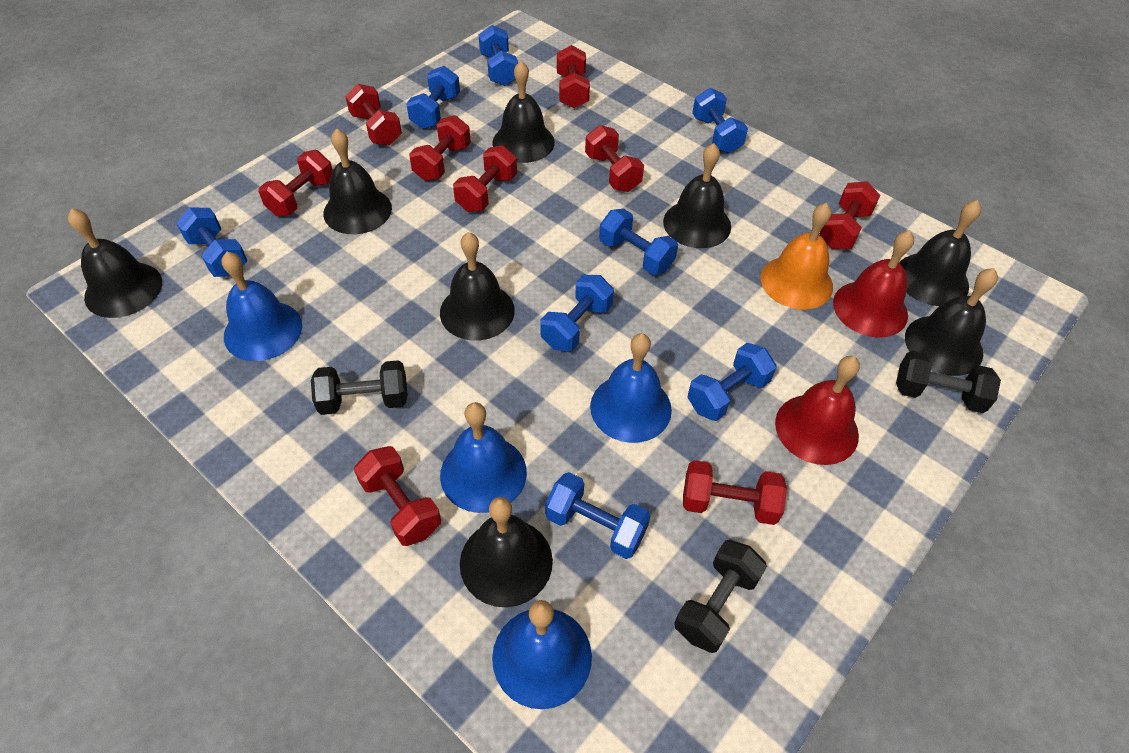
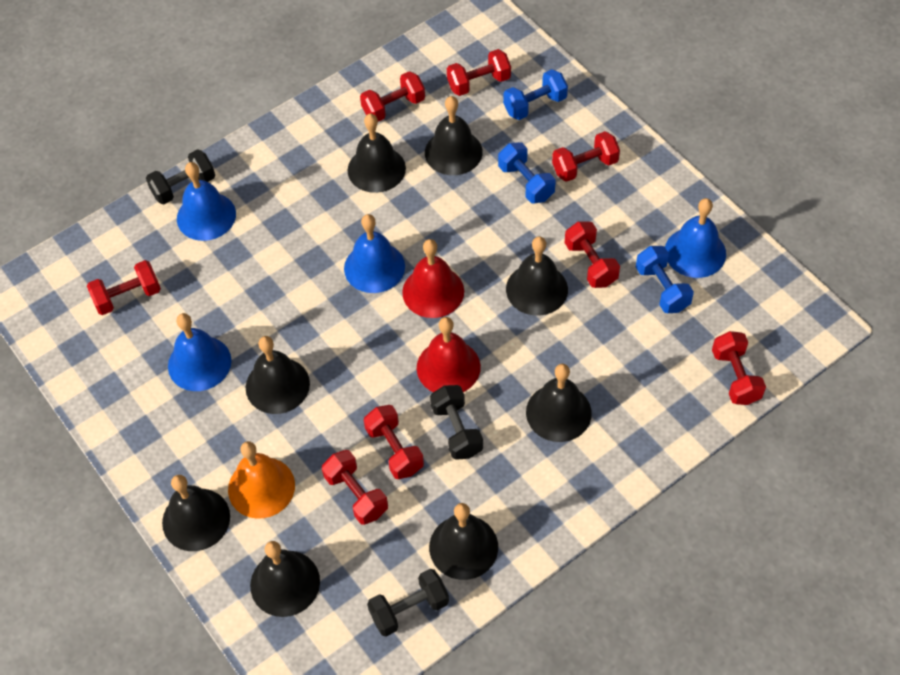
blue dumbbell: 8 -> 3
red dumbbell: 9 -> 8

